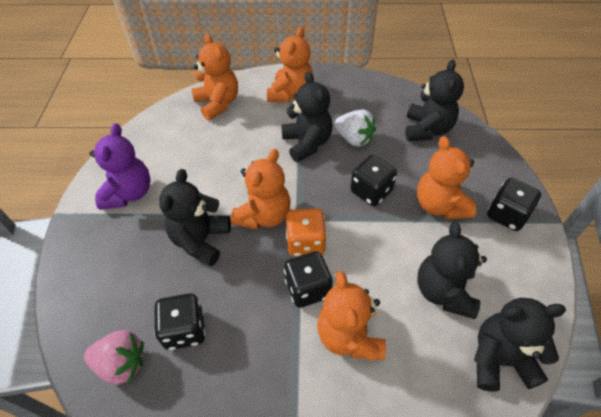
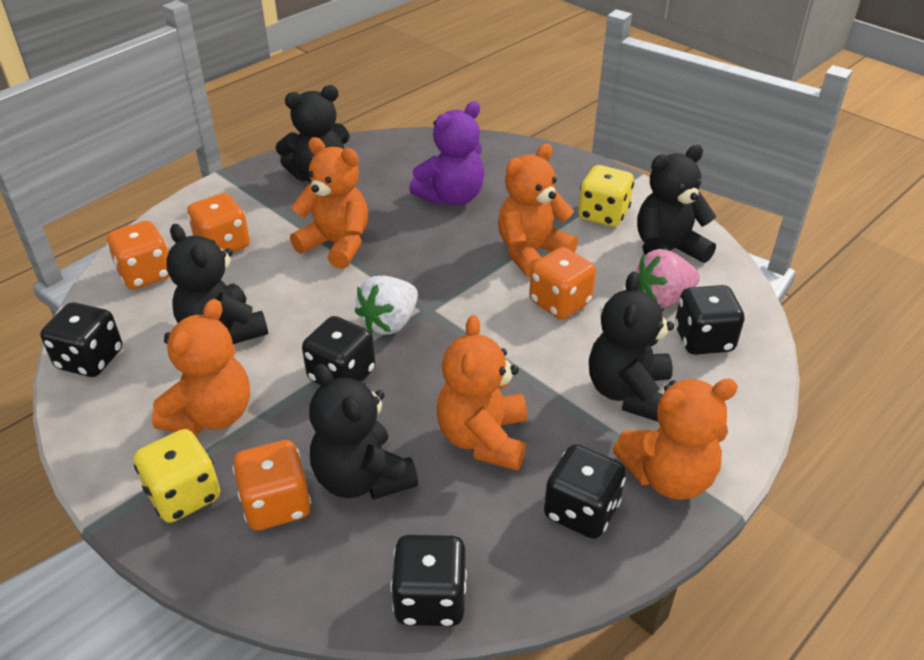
black dice: 4 -> 5
orange dice: 1 -> 4
yellow dice: 0 -> 2

